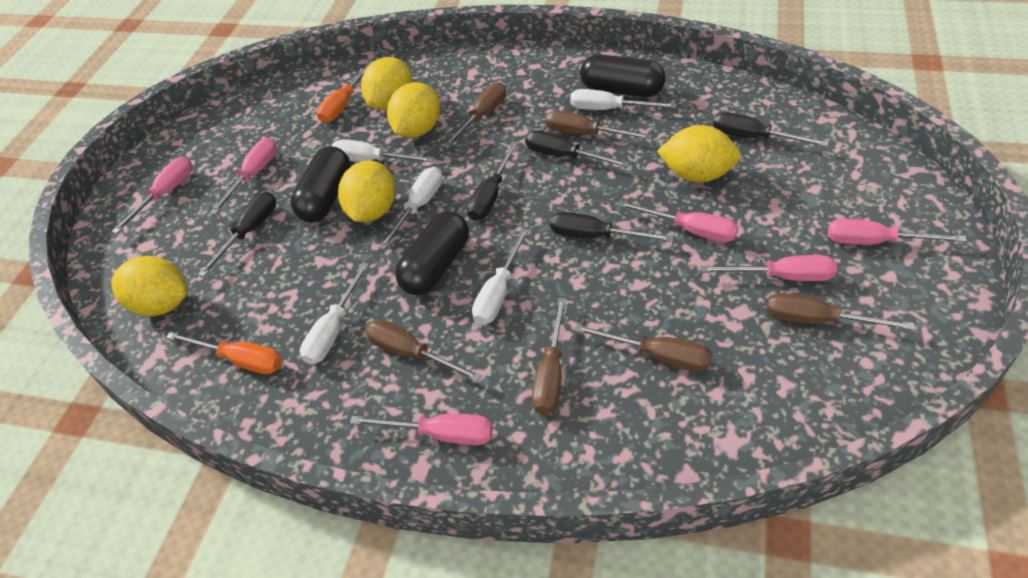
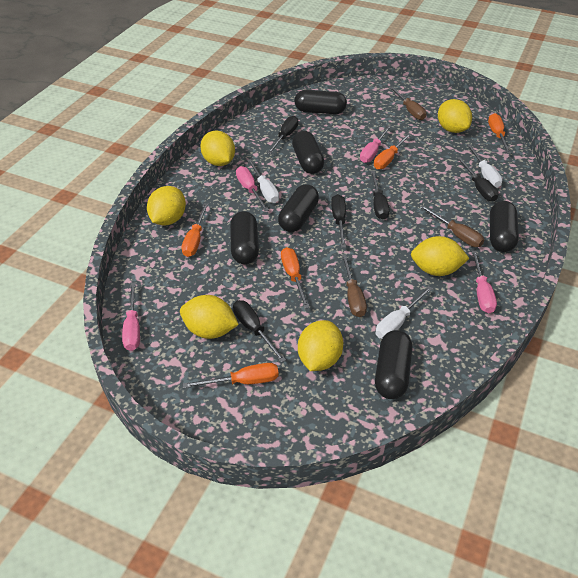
black capsule: 3 -> 6
brown screwdriver: 6 -> 3
orange screwdriver: 2 -> 5
pink screwdriver: 6 -> 4
white screwdriver: 5 -> 3
yellow lemon: 5 -> 6

